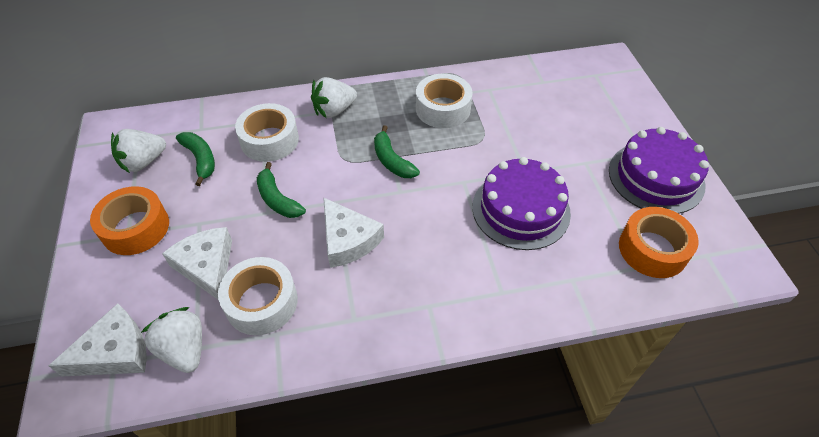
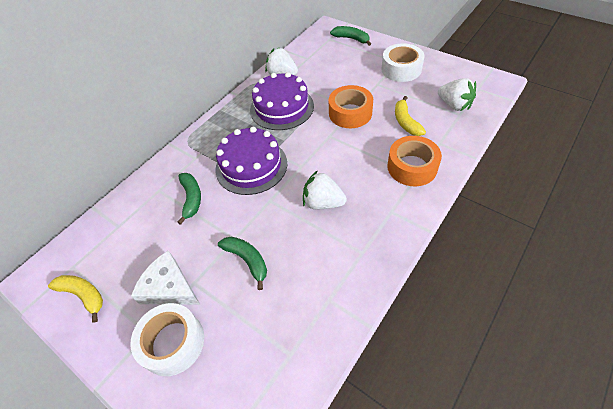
white cheese: 3 -> 1
white tape: 3 -> 2
yellow banana: 0 -> 2

